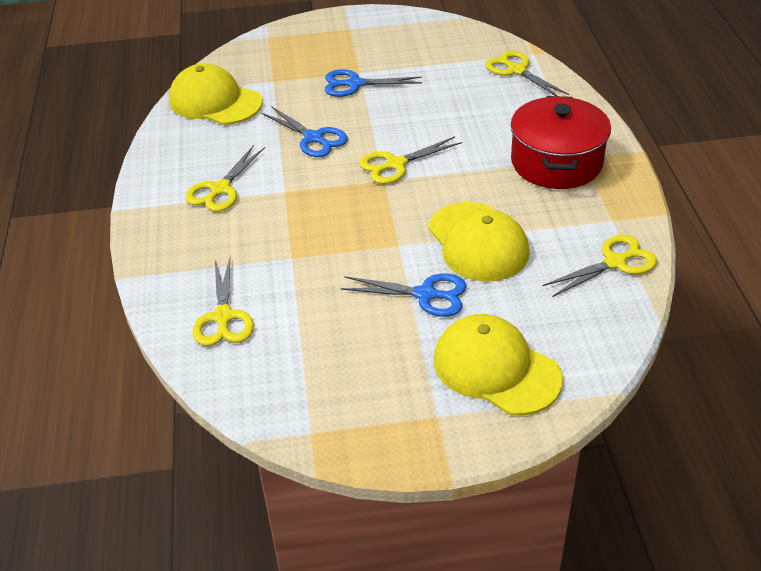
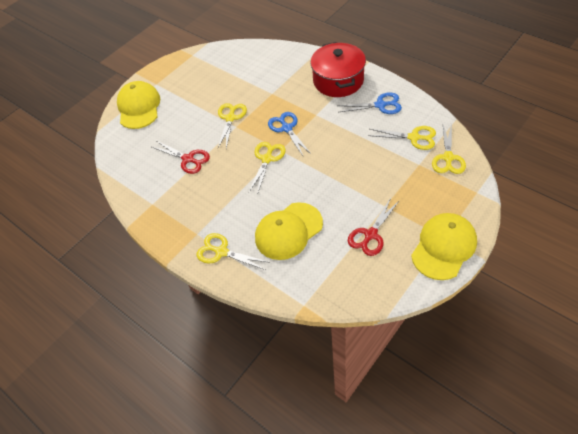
blue scissors: 3 -> 2
red scissors: 0 -> 2

